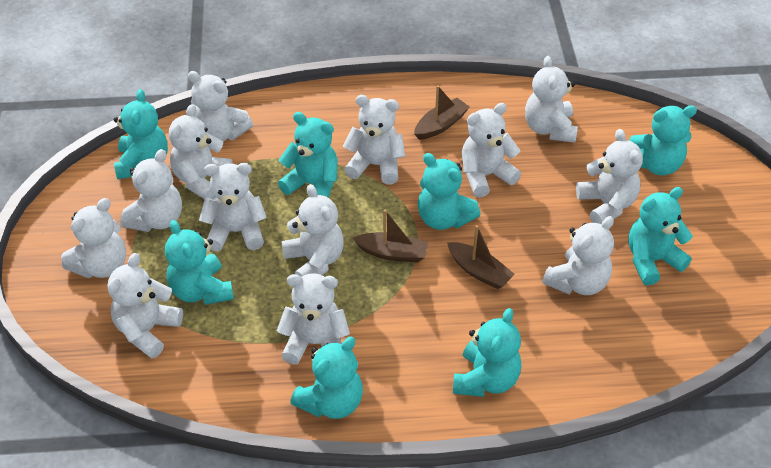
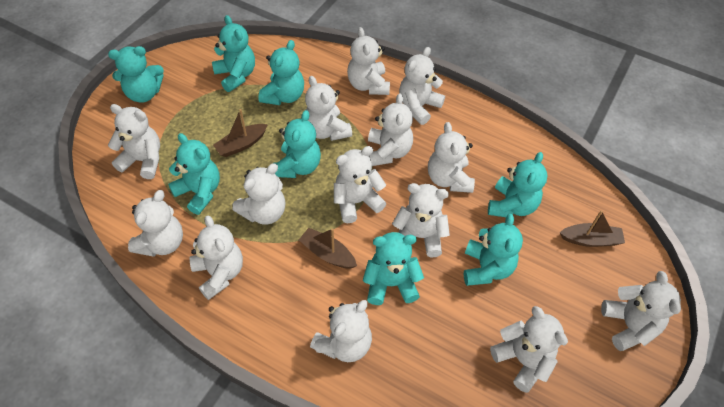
white teddy bear: 13 -> 14

